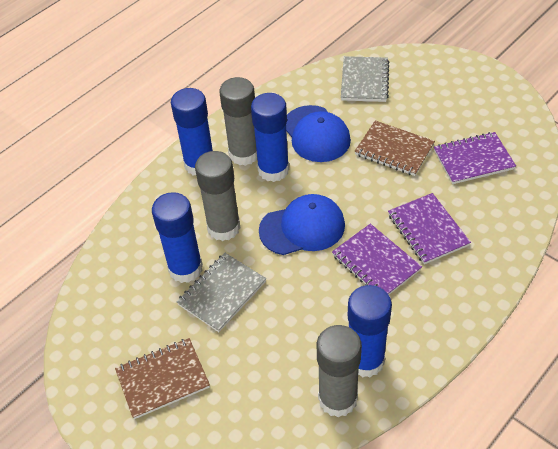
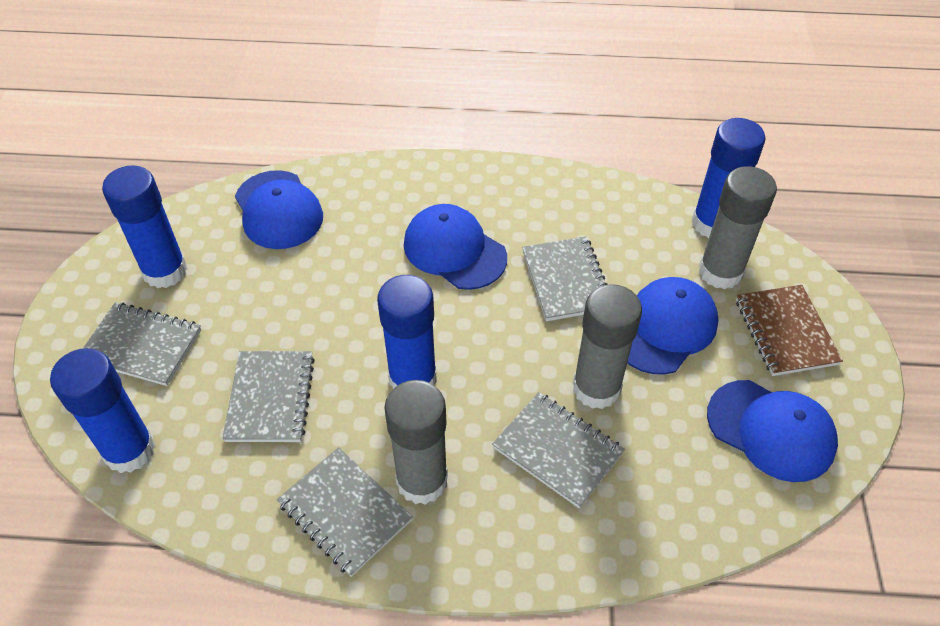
blue cap: 2 -> 4
brown notebook: 2 -> 1
grey notebook: 2 -> 5
purple notebook: 3 -> 0

